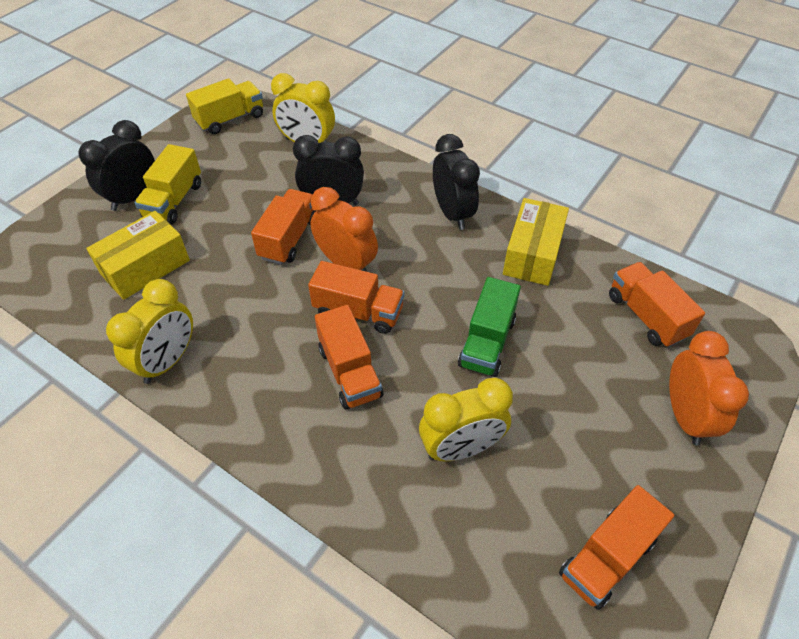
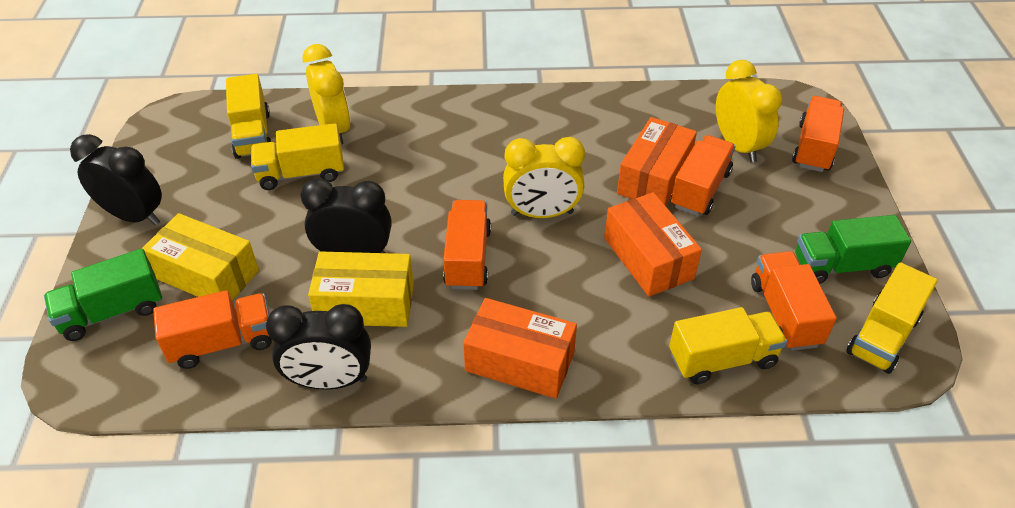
green truck: 1 -> 2
orange box: 0 -> 3
orange clock: 2 -> 0
yellow truck: 2 -> 4

